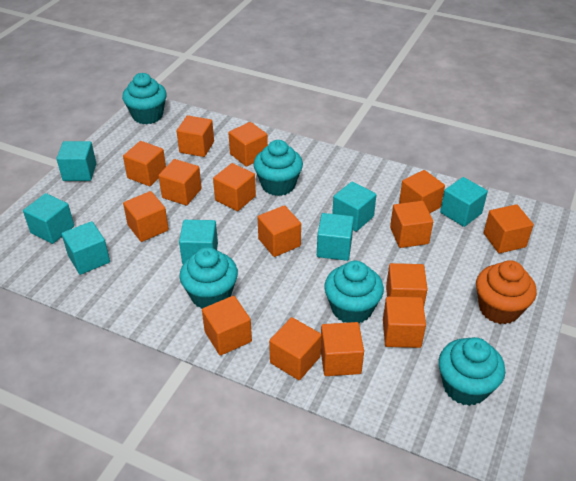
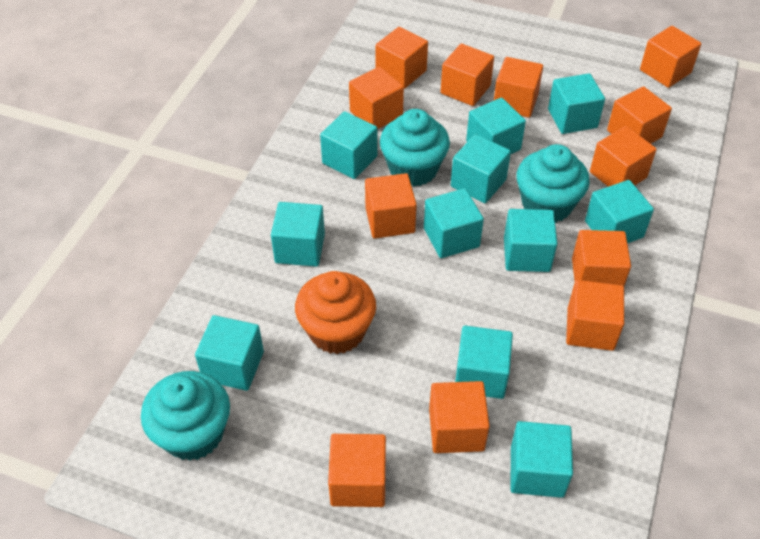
orange cube: 15 -> 12
turquoise cube: 7 -> 11
turquoise cupcake: 5 -> 3

